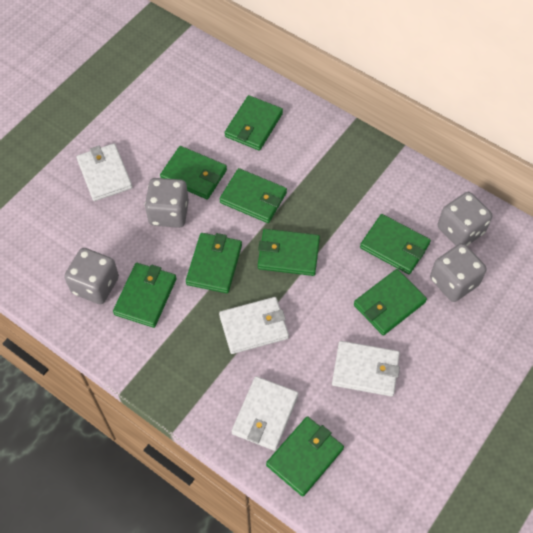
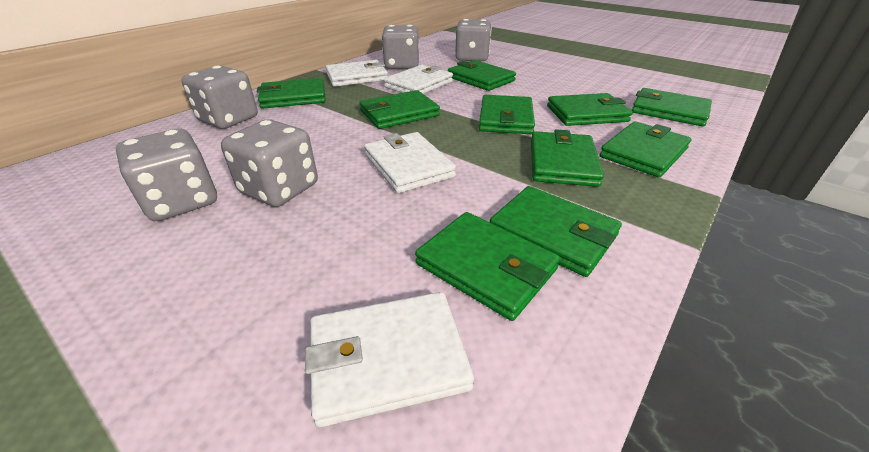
green wallet: 9 -> 10
grey dice: 4 -> 5

